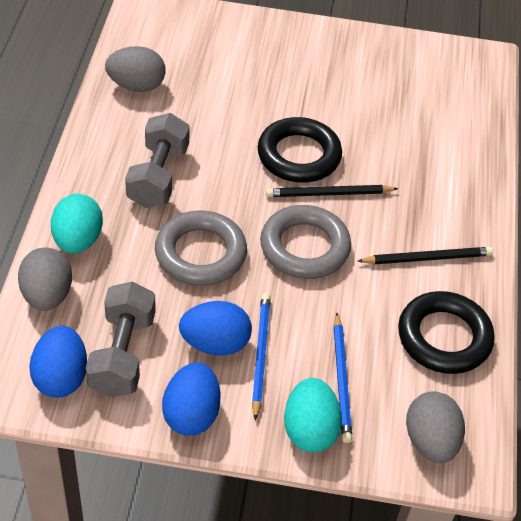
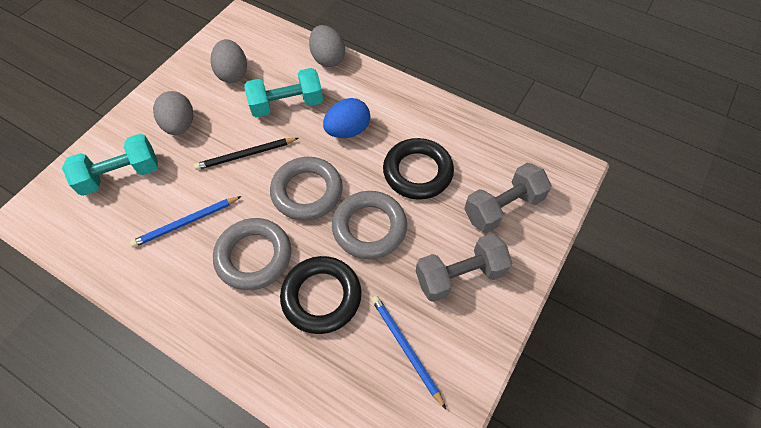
black pencil: 2 -> 1
blue egg: 3 -> 1
grey ring: 2 -> 3
turquoise dumbbell: 0 -> 2
turquoise egg: 2 -> 0

